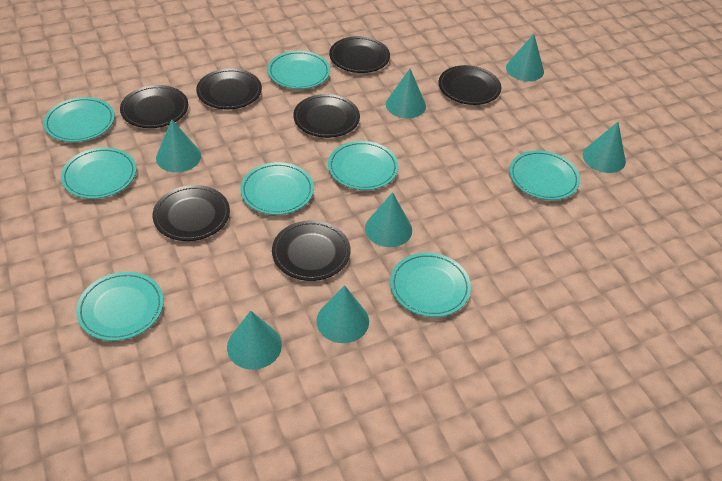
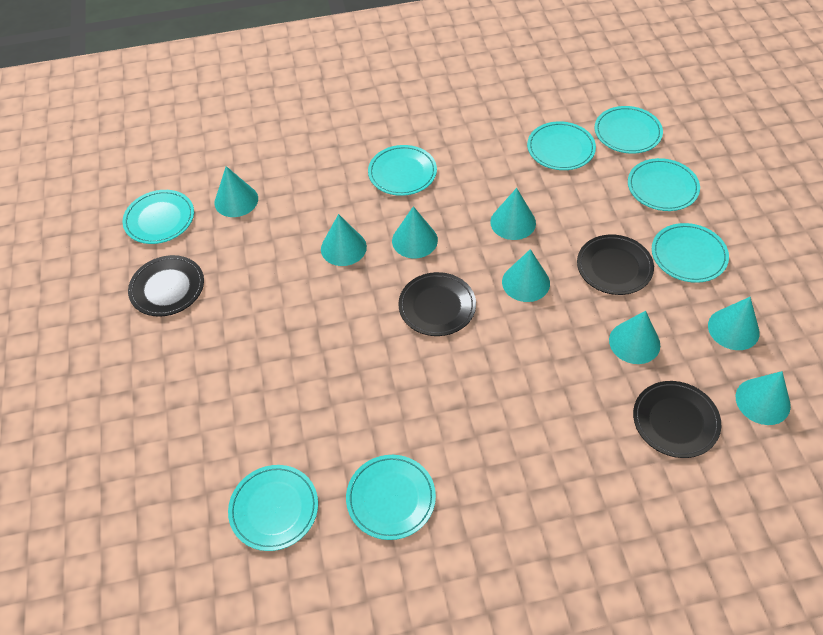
black plate: 7 -> 4
turquoise cone: 7 -> 8

